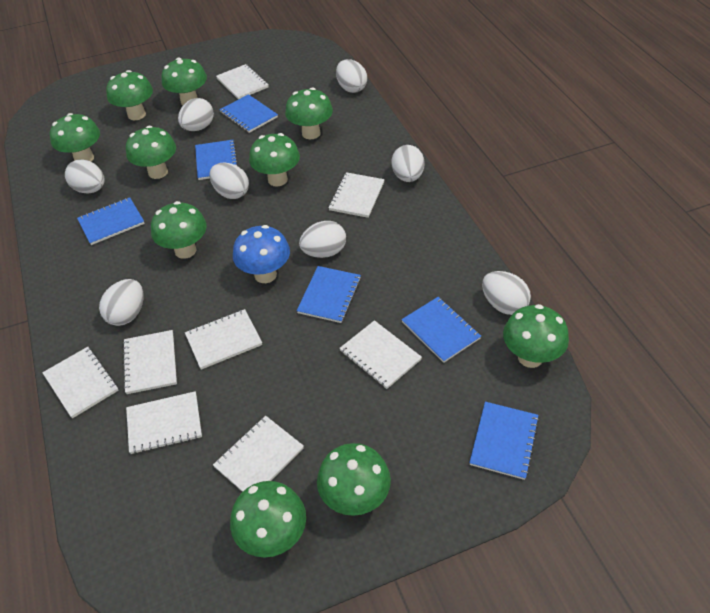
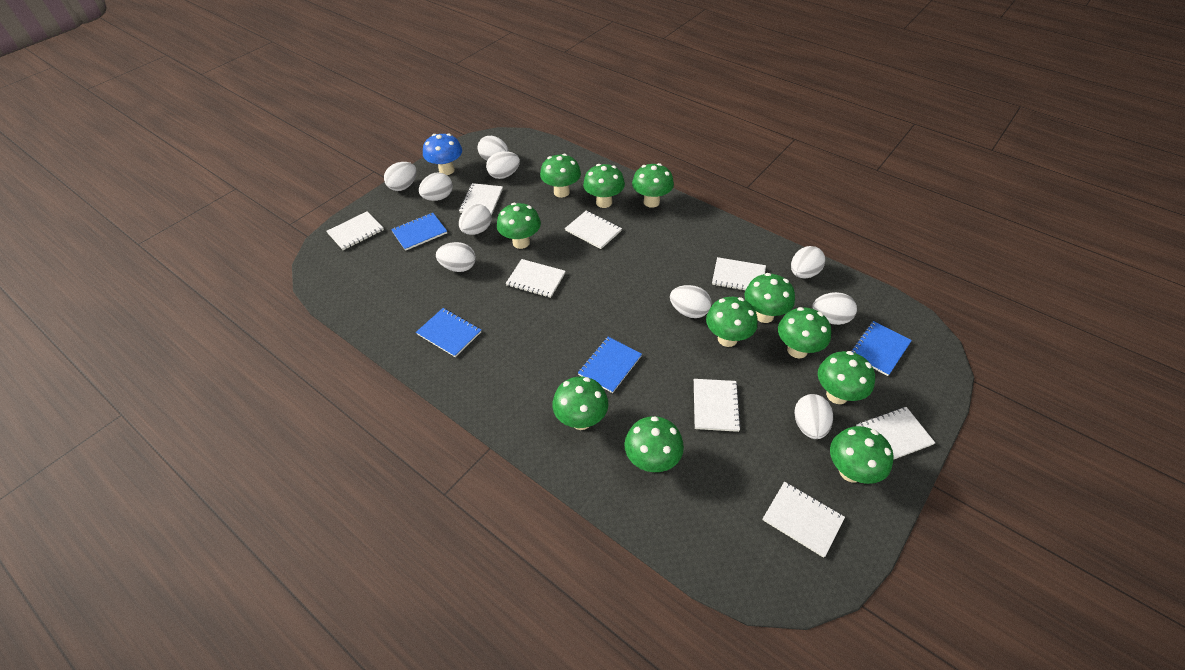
blue notebook: 6 -> 4
green mushroom: 10 -> 11
white egg: 8 -> 10

